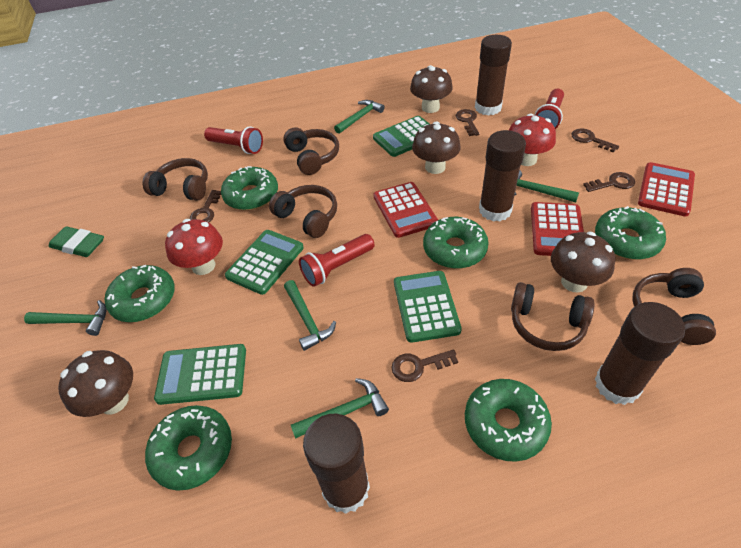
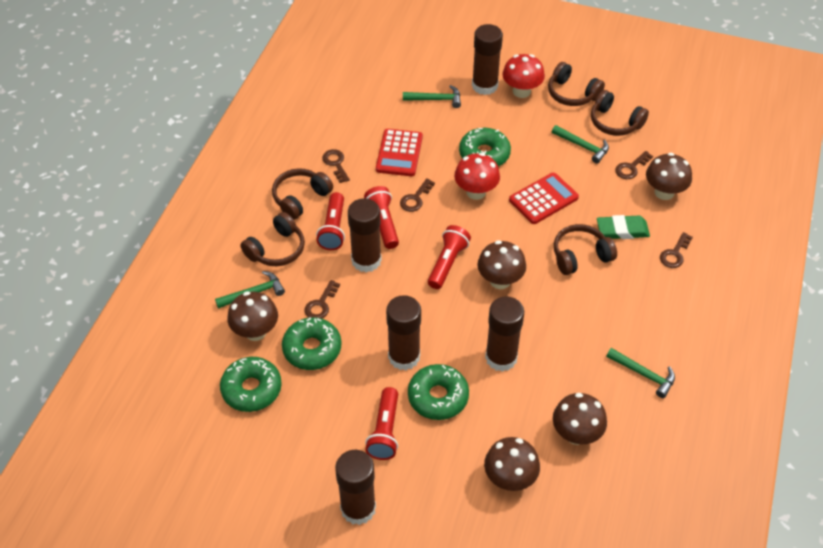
brown glue stick: 4 -> 5
brown mushroom: 4 -> 5
green calculator: 4 -> 0
green donut: 6 -> 4
green hammer: 5 -> 4
red calculator: 3 -> 2
red flashlight: 3 -> 4

